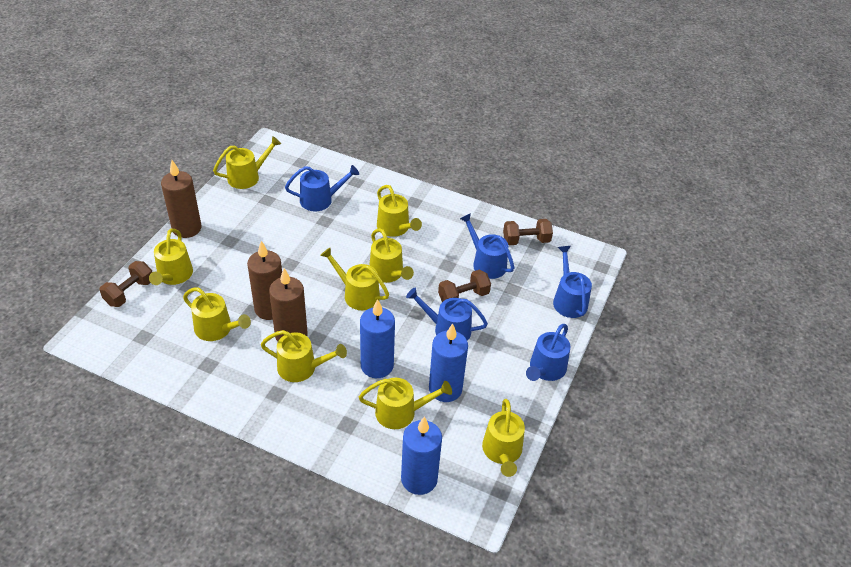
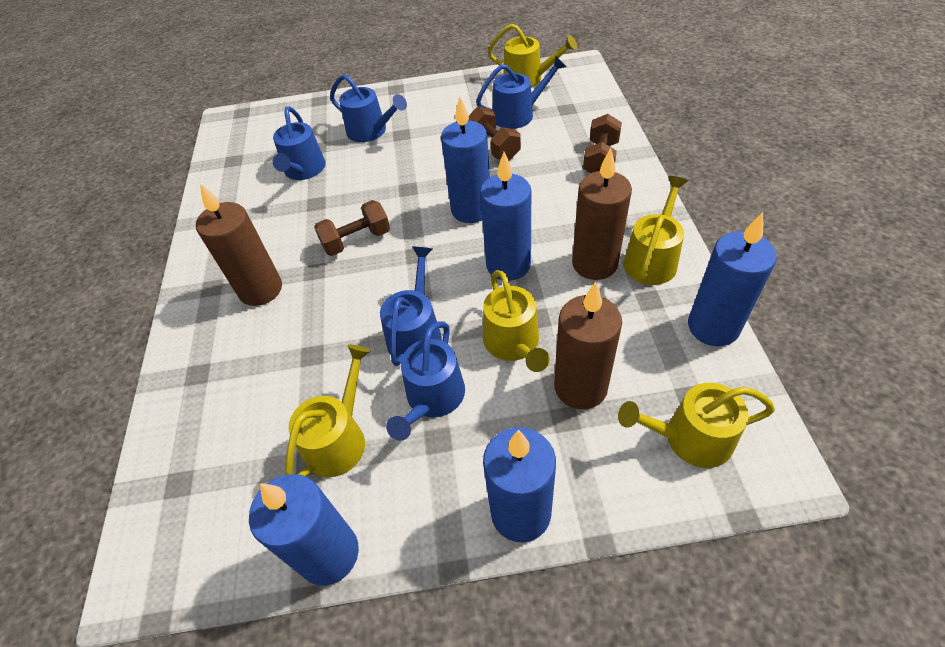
blue candle: 3 -> 5
yellow watering can: 9 -> 5

